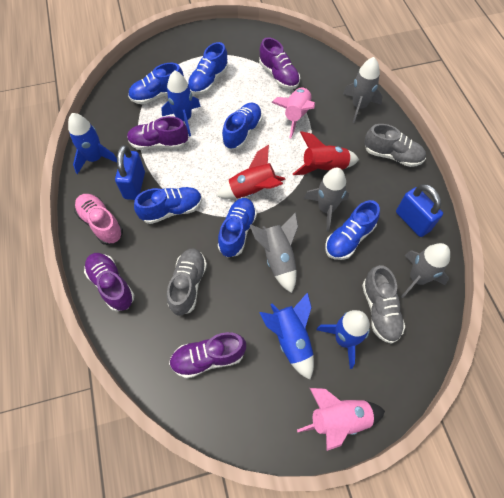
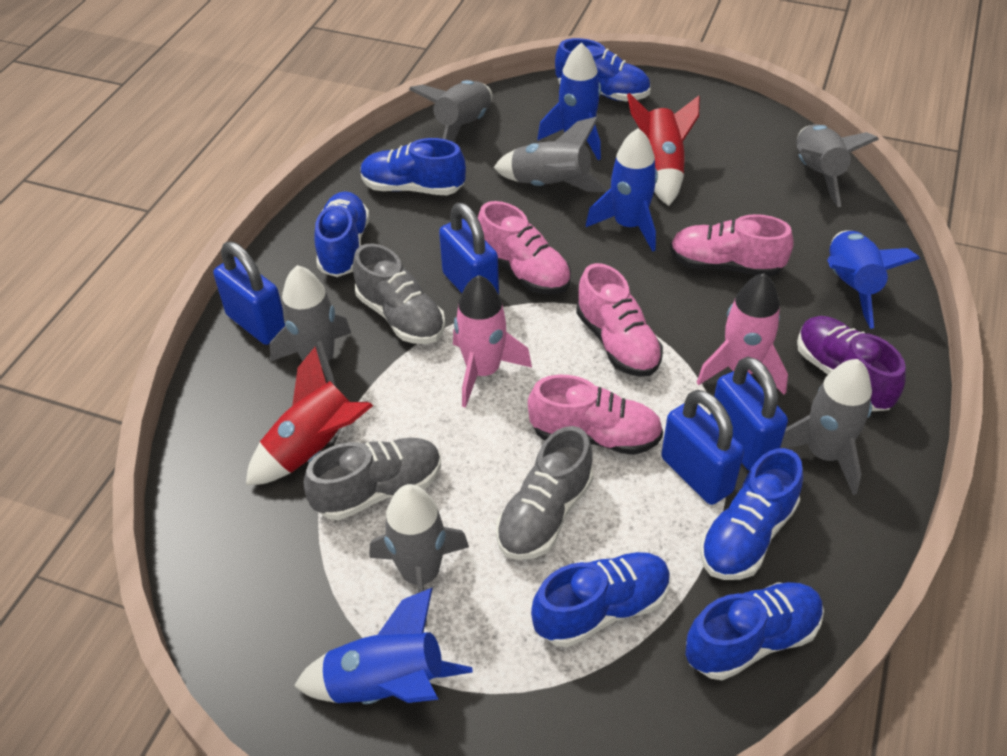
blue padlock: 2 -> 4
grey rocket: 4 -> 6
pink shoe: 1 -> 4
purple shoe: 4 -> 1

